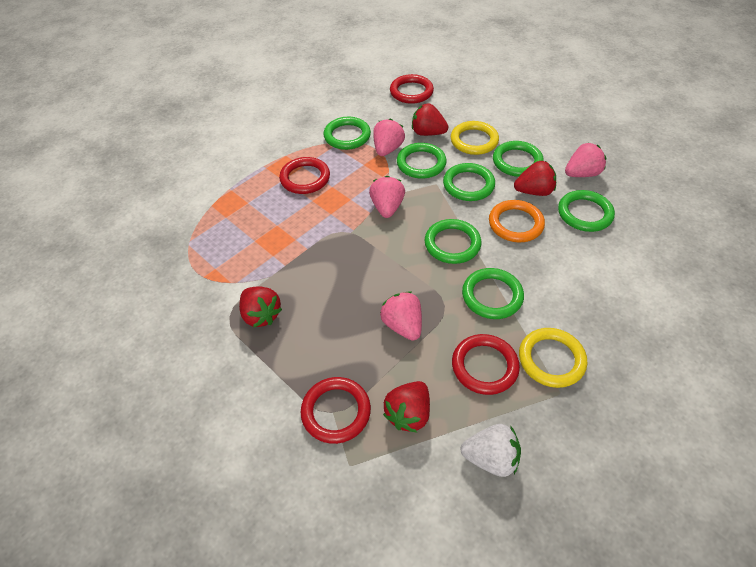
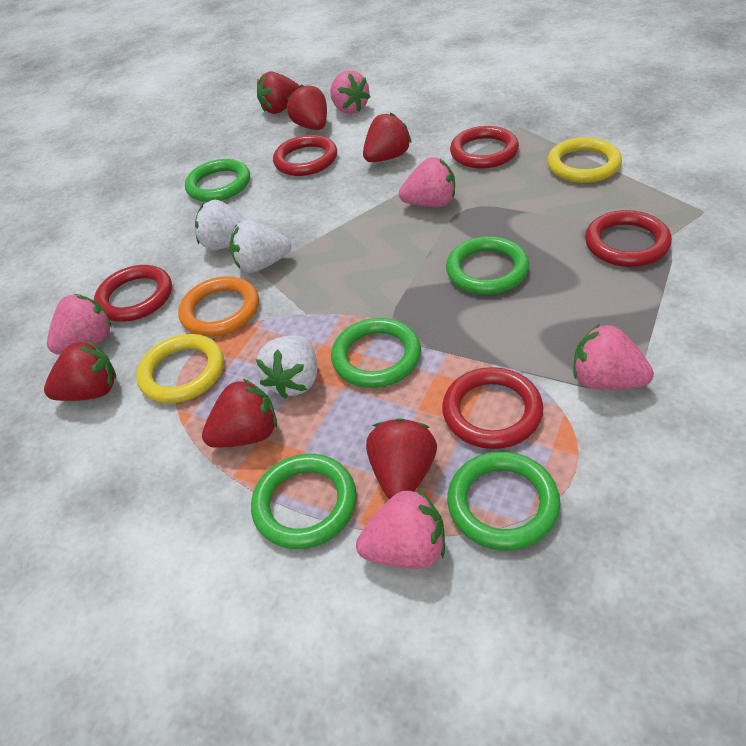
green ring: 7 -> 5
pink strawberry: 4 -> 5
red ring: 4 -> 5
red strawberry: 4 -> 6
white strawberry: 1 -> 3

